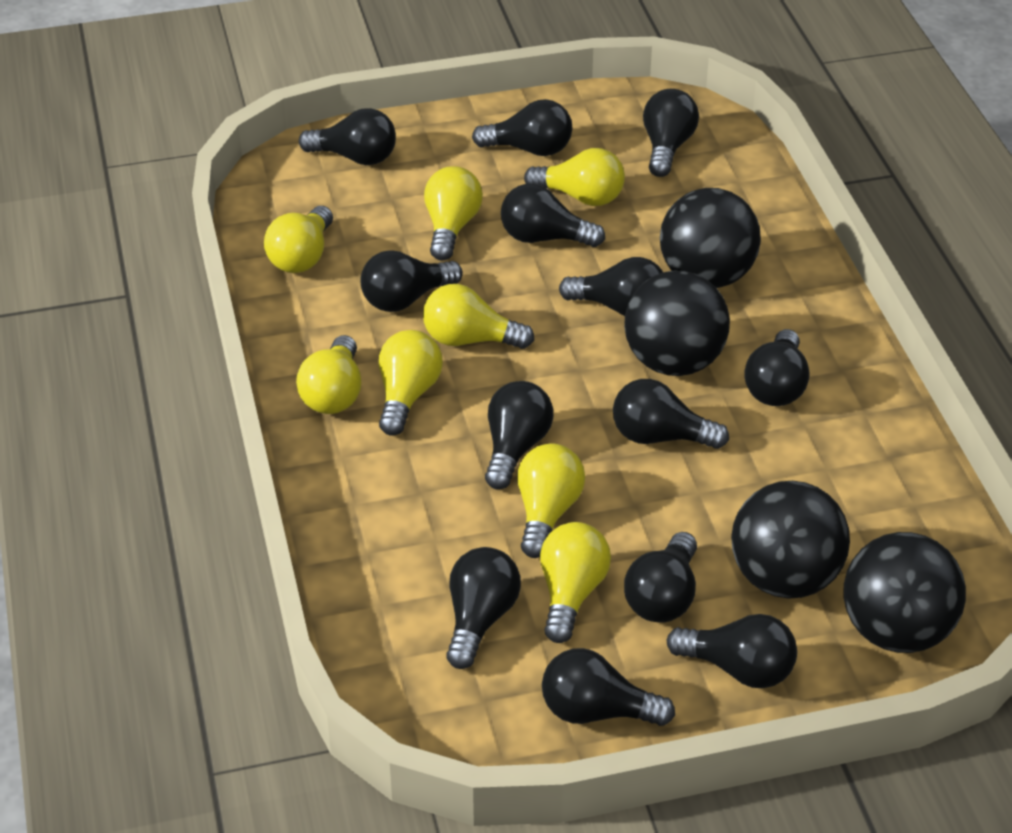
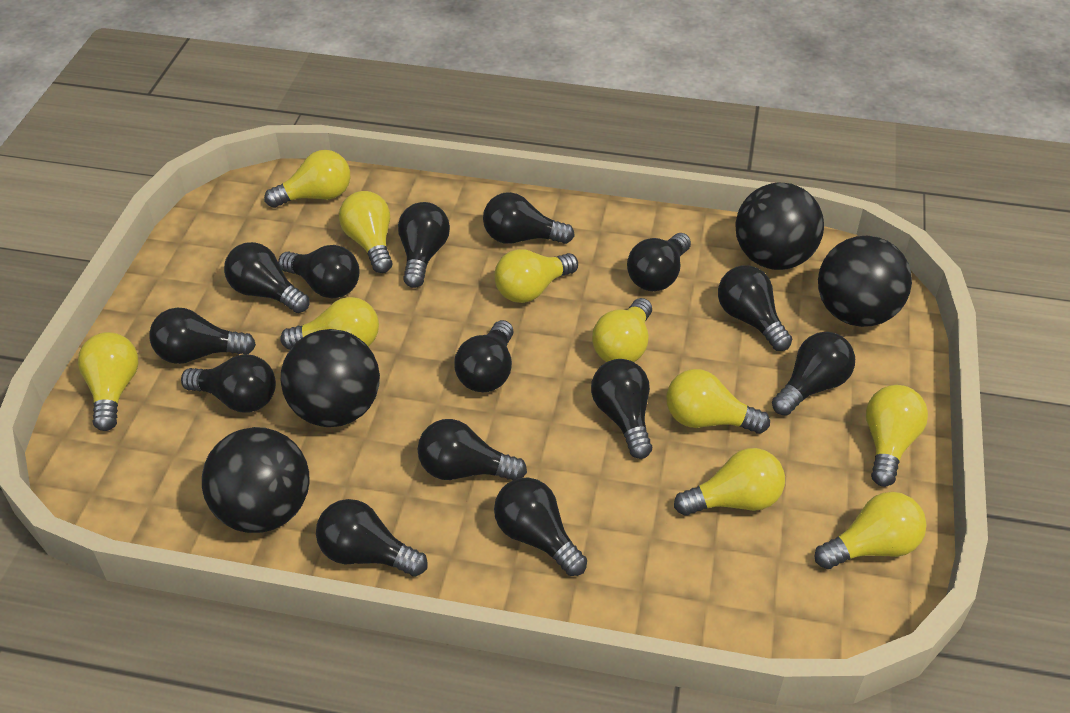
black light bulb: 13 -> 14
yellow light bulb: 8 -> 10

